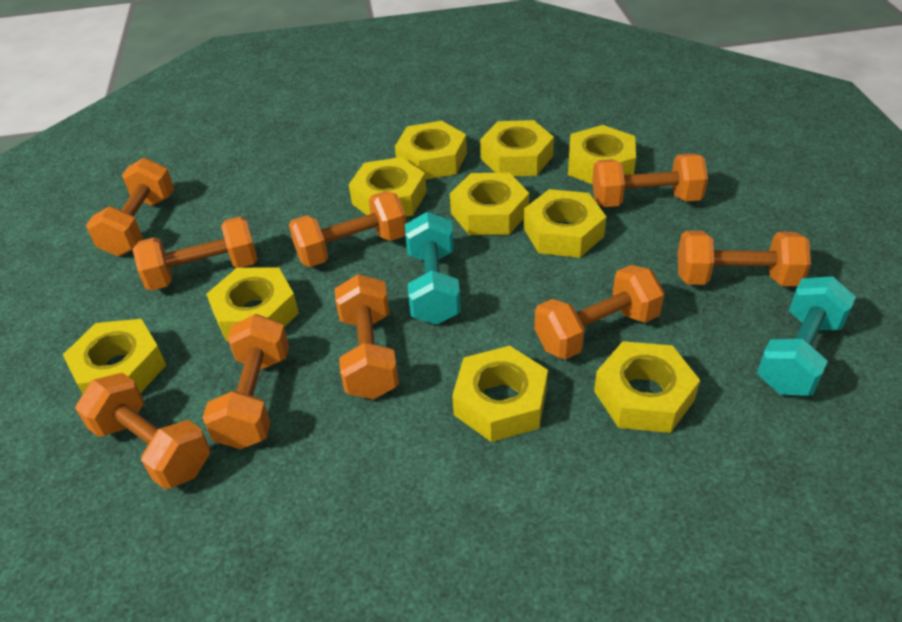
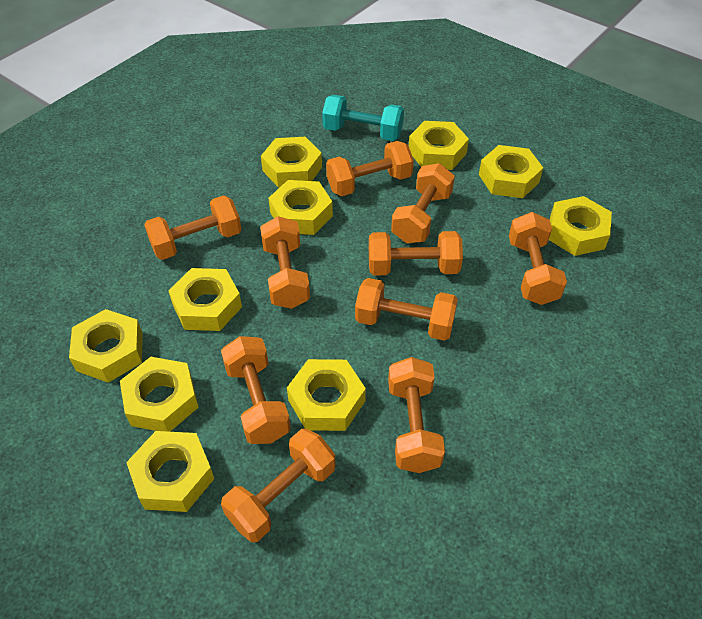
orange dumbbell: 9 -> 10
turquoise dumbbell: 2 -> 1

